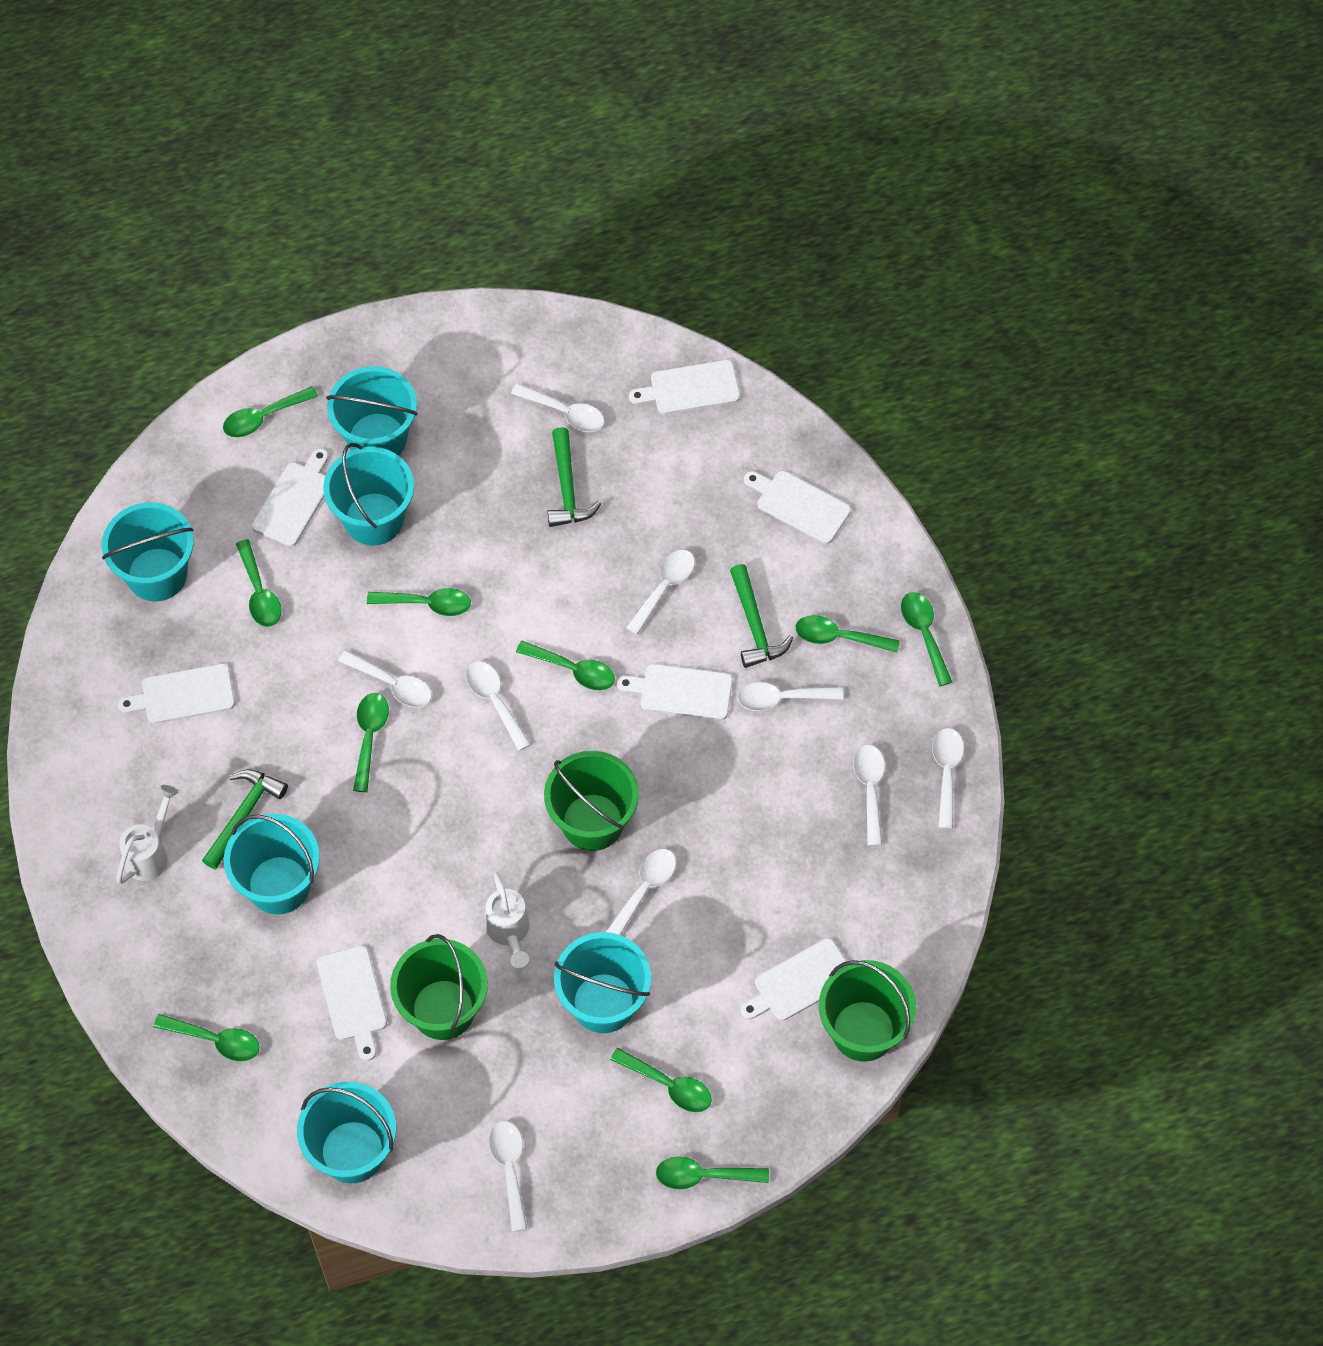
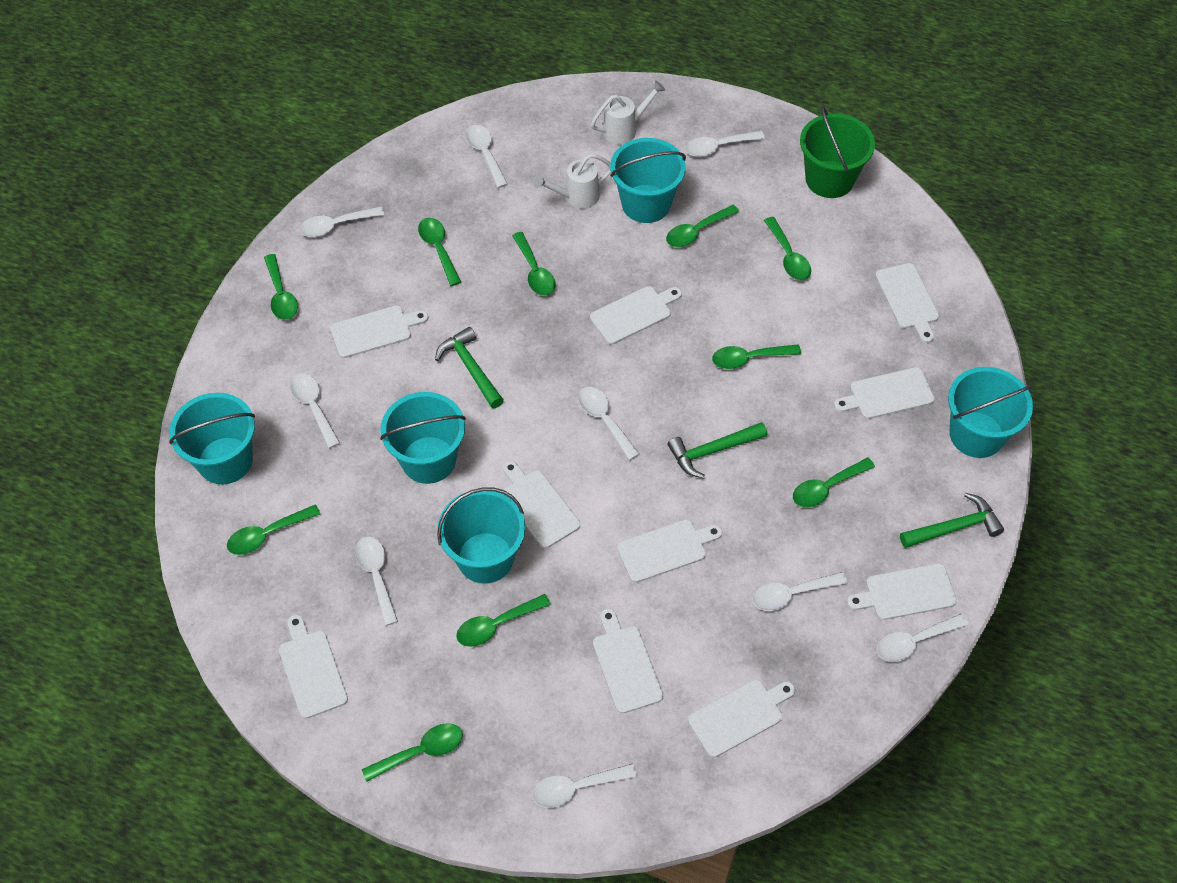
green bucket: 3 -> 1
turquoise bucket: 6 -> 5
white cutting board: 7 -> 10

